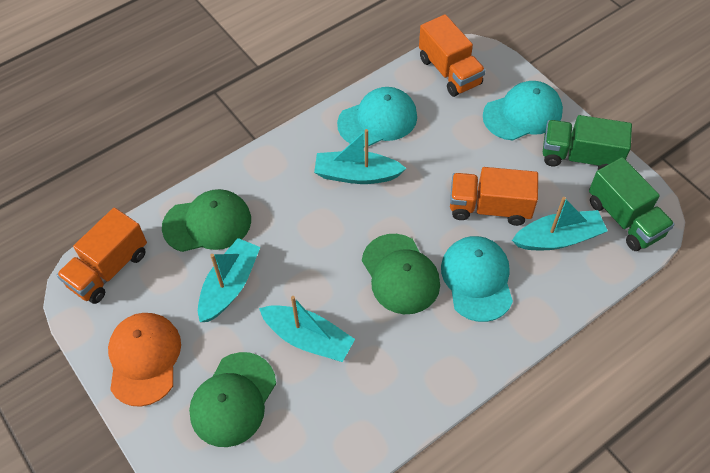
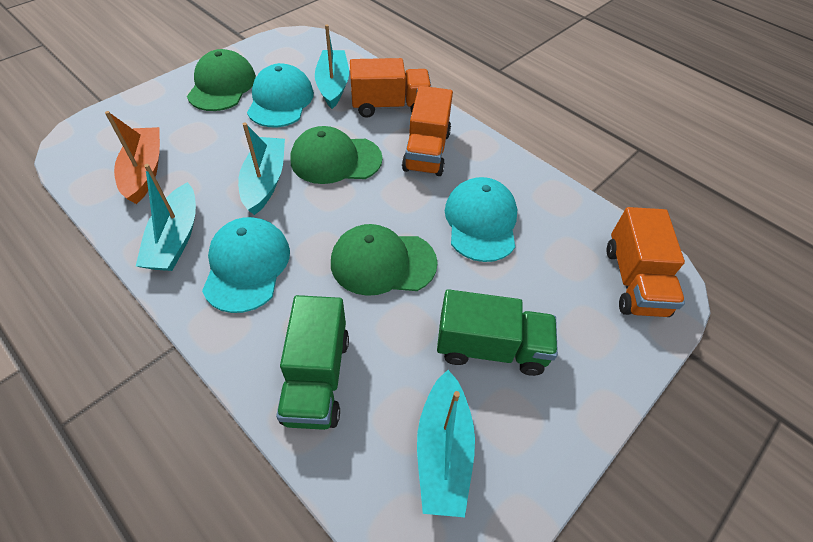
orange boat: 0 -> 1
orange cap: 1 -> 0

